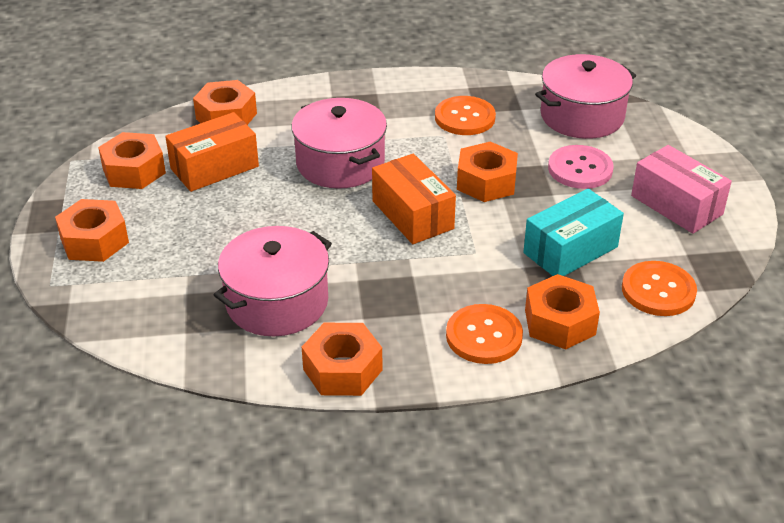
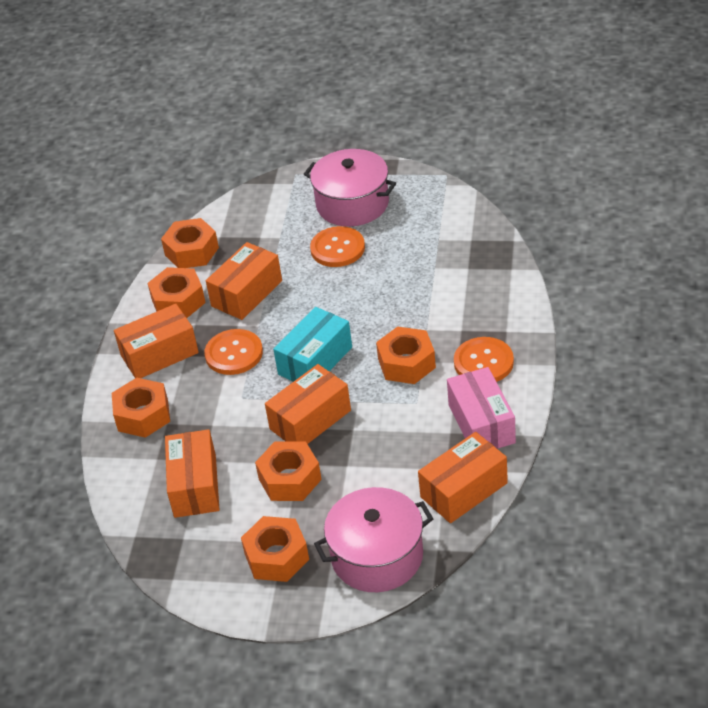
orange box: 2 -> 5
pink button: 1 -> 0
pink pot: 3 -> 2

